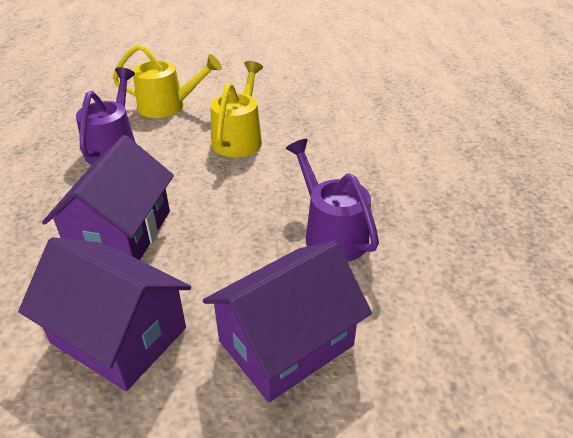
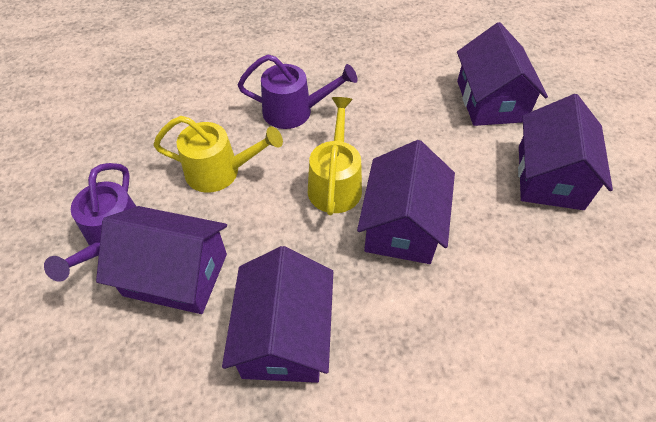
purple house: 3 -> 5

